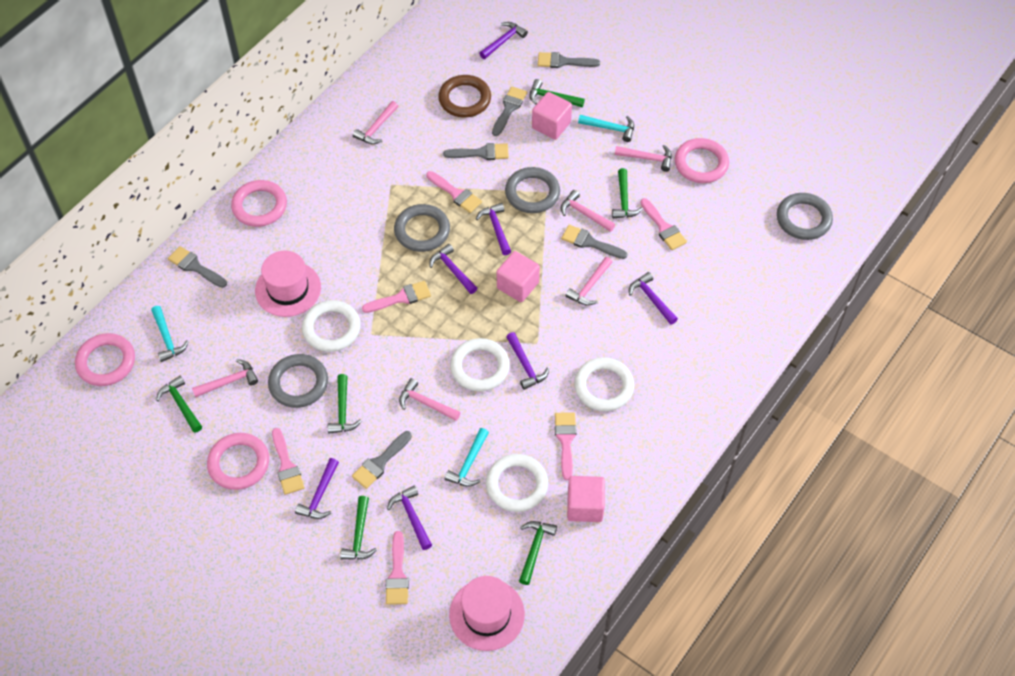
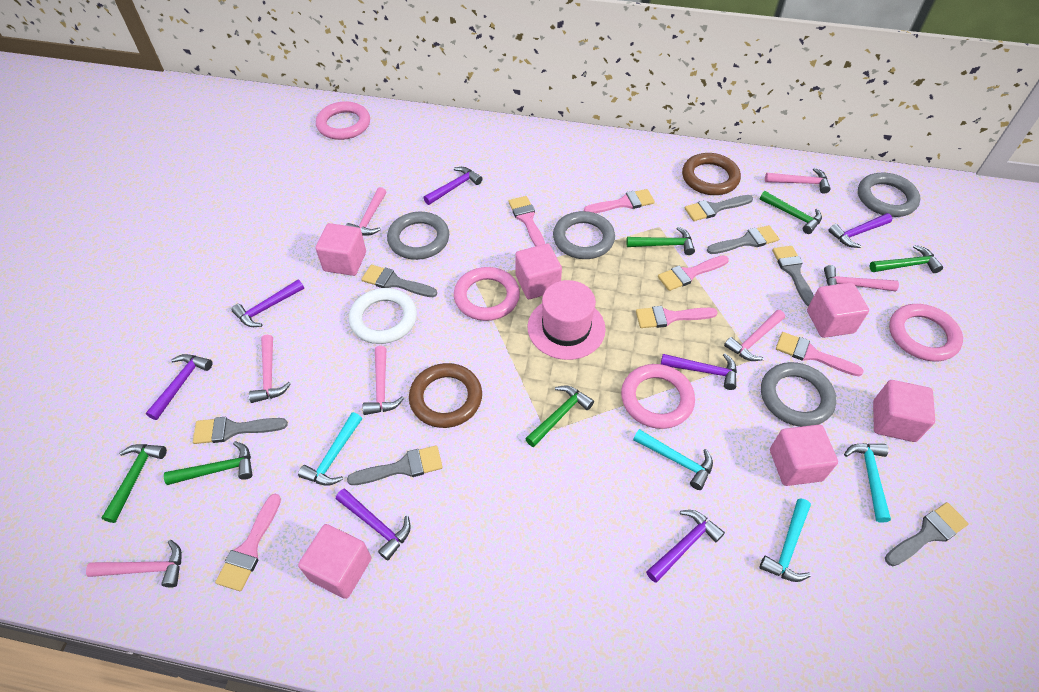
brown ring: 1 -> 2
grey brush: 6 -> 7
pink cube: 3 -> 6
pink hammer: 6 -> 7
pink hat: 2 -> 1
turquoise hammer: 3 -> 4
white ring: 4 -> 1

